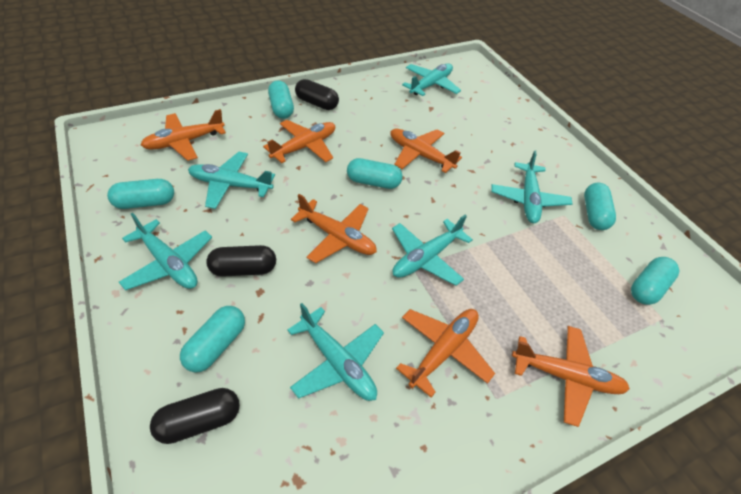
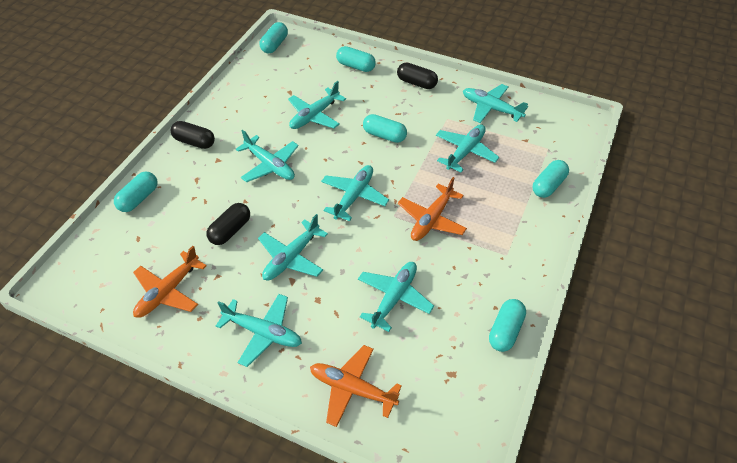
orange plane: 6 -> 3
turquoise plane: 6 -> 8

